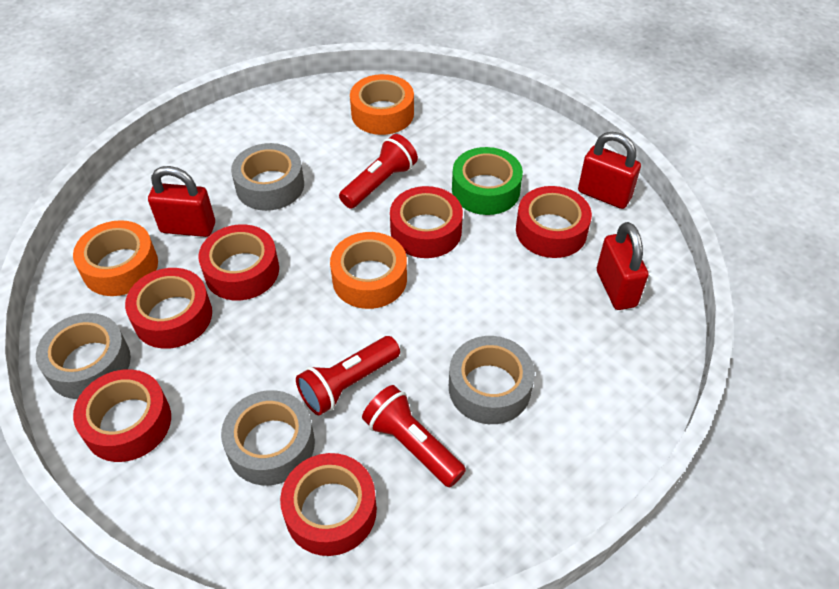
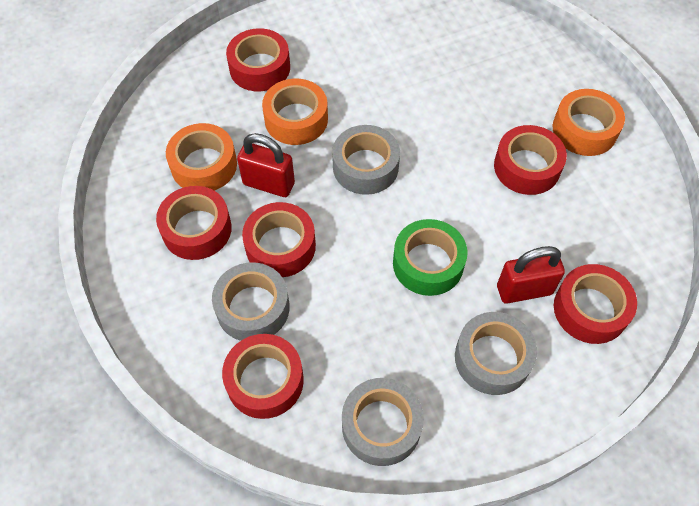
red flashlight: 3 -> 0
red padlock: 3 -> 2

